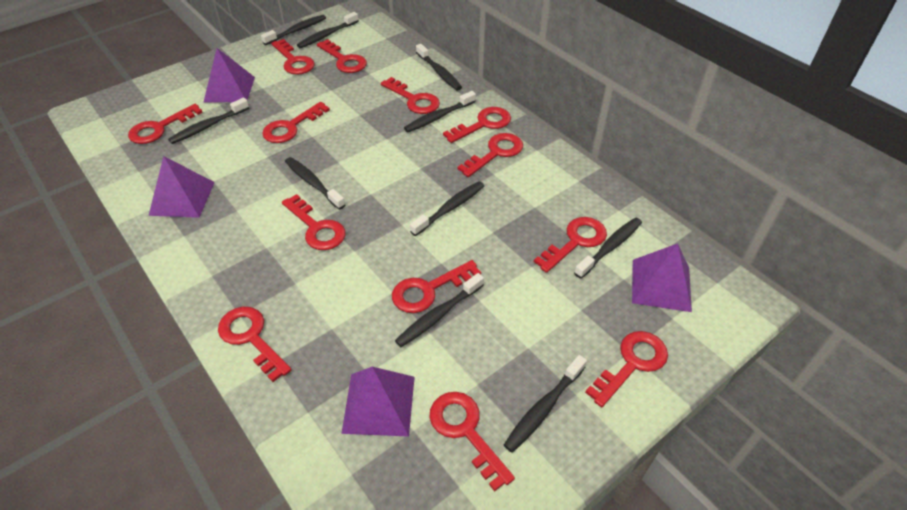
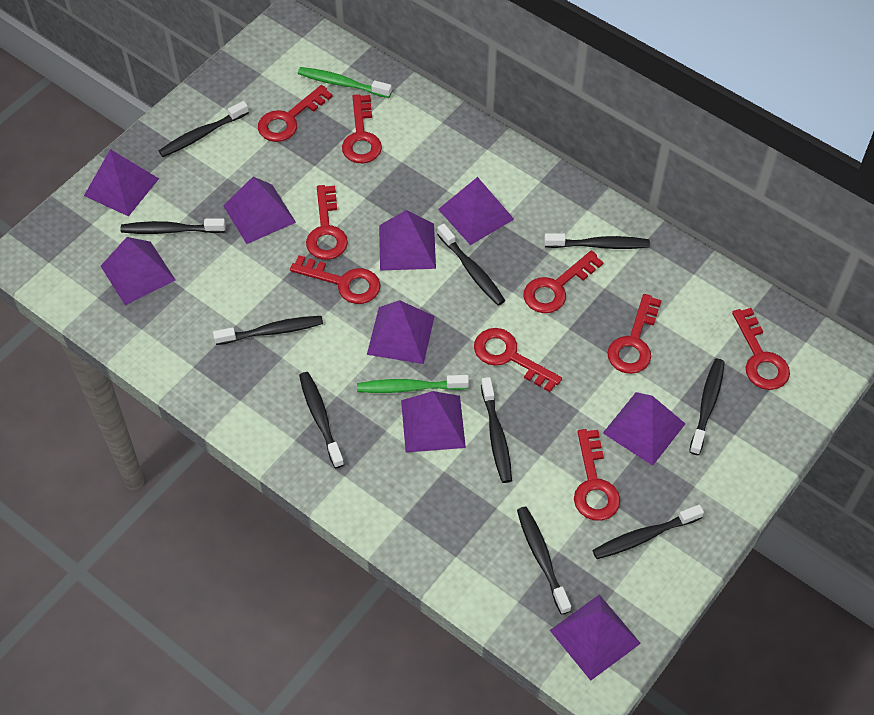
green toothbrush: 0 -> 2
purple pyramid: 4 -> 9
red key: 13 -> 9

